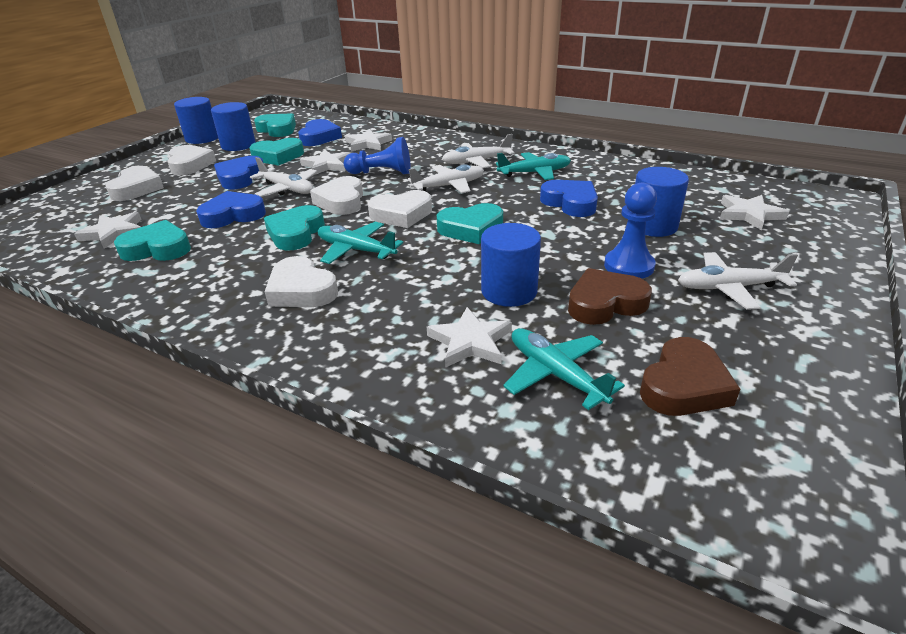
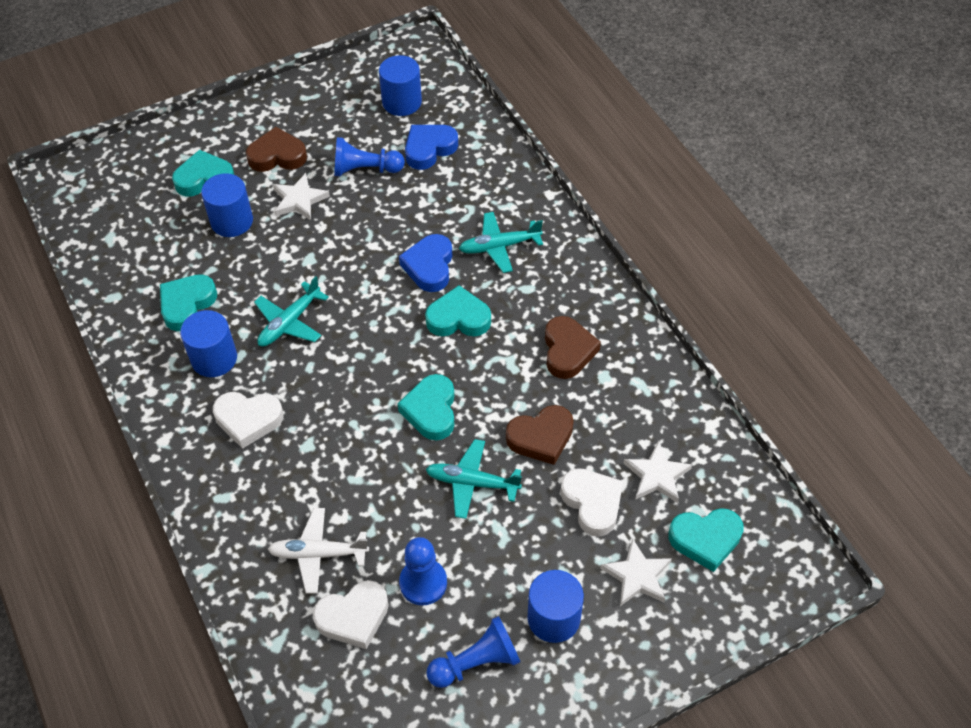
blue heart: 4 -> 2
blue pawn: 2 -> 3
brown heart: 2 -> 3
white heart: 5 -> 3
white plane: 4 -> 1
white star: 5 -> 3

